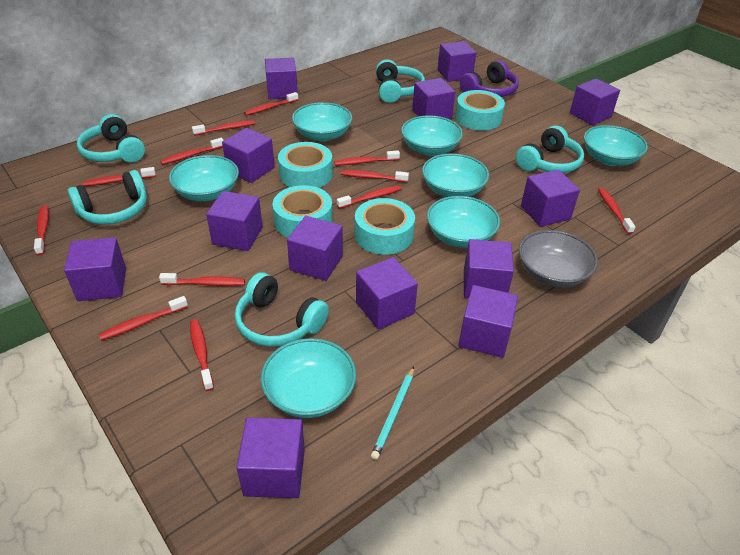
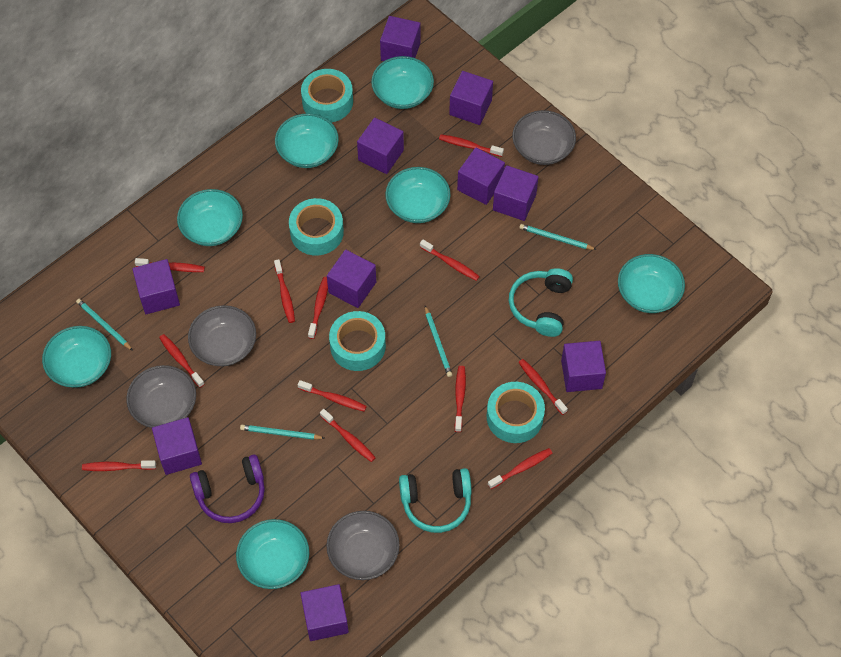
grey bowl: 1 -> 4
purple cube: 13 -> 10
turquoise headphones: 5 -> 2
turquoise pencil: 1 -> 4

